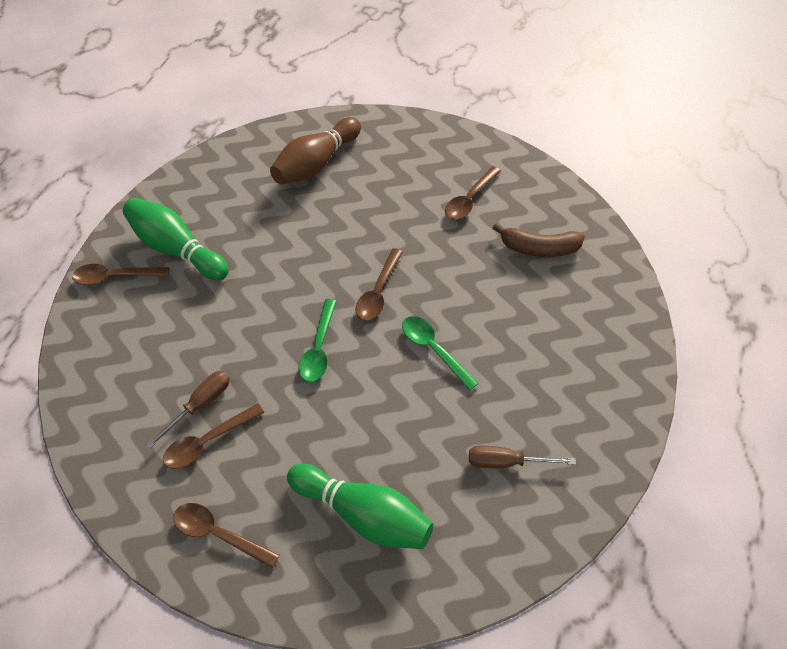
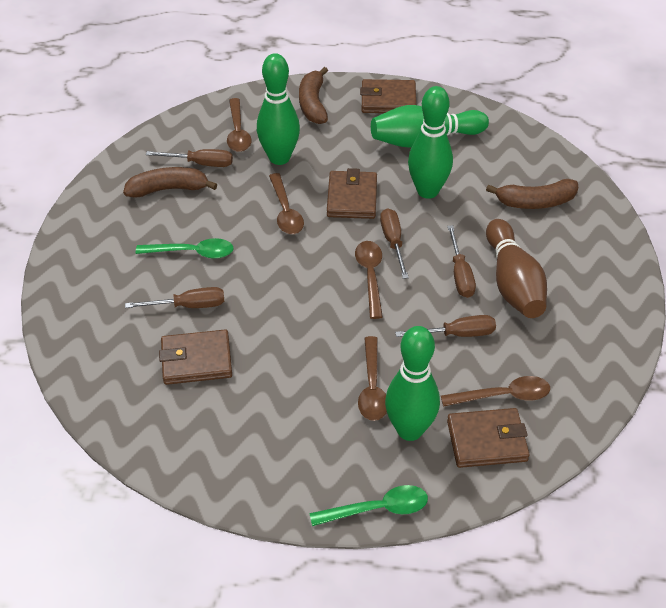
brown banana: 1 -> 3
brown screwdriver: 2 -> 5
brown wallet: 0 -> 4
green bowling pin: 2 -> 4

